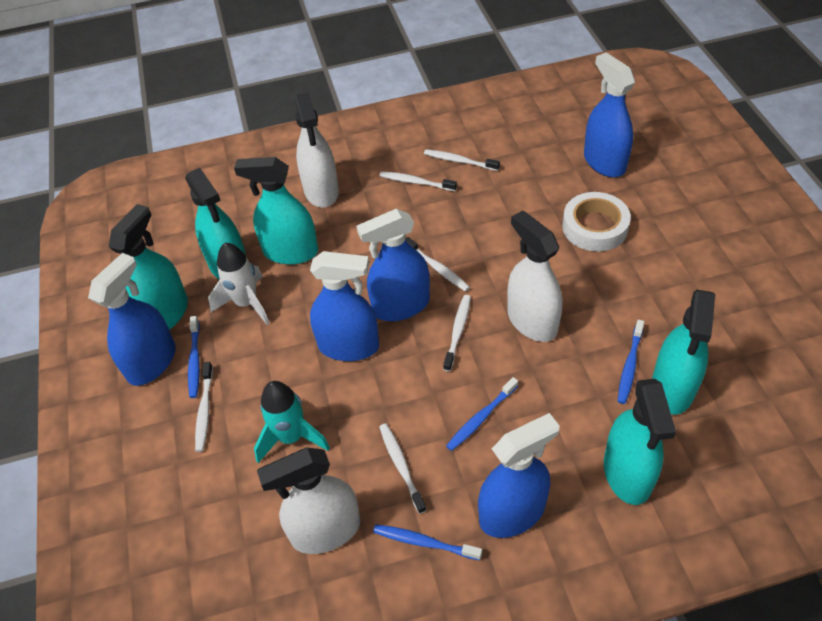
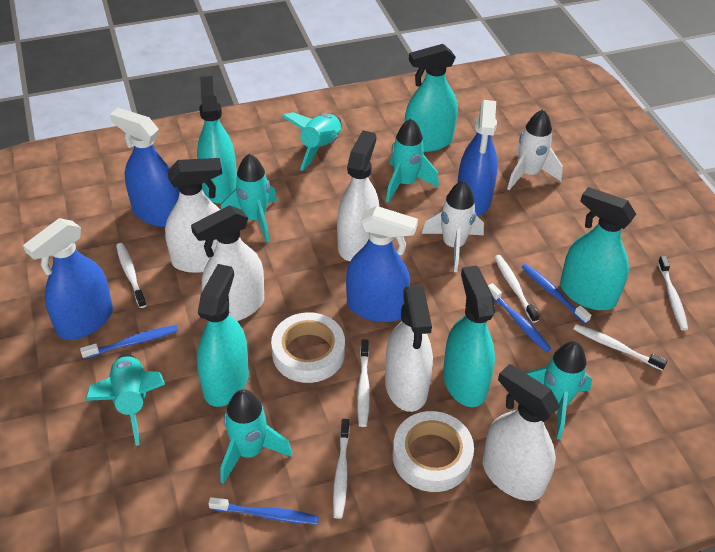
blue spray bottle: 5 -> 4
turquoise rocket: 1 -> 6
white rocket: 1 -> 2
white spray bottle: 3 -> 5
white tape: 1 -> 2

